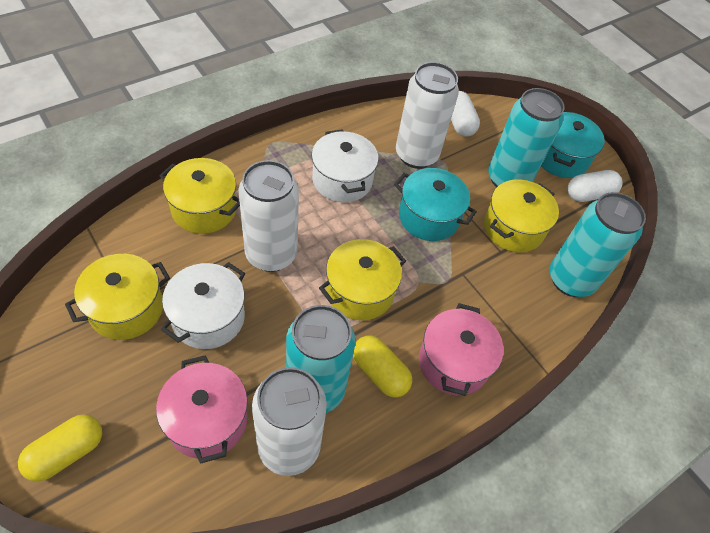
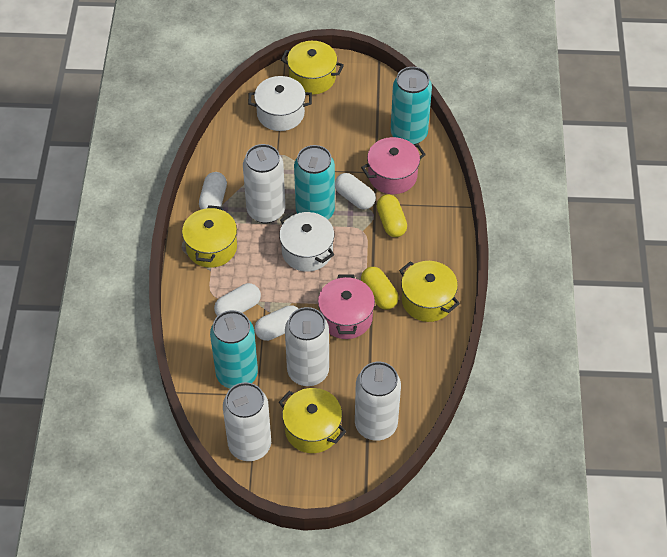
turquoise pot: 2 -> 0
white can: 3 -> 4
white capsule: 2 -> 4

